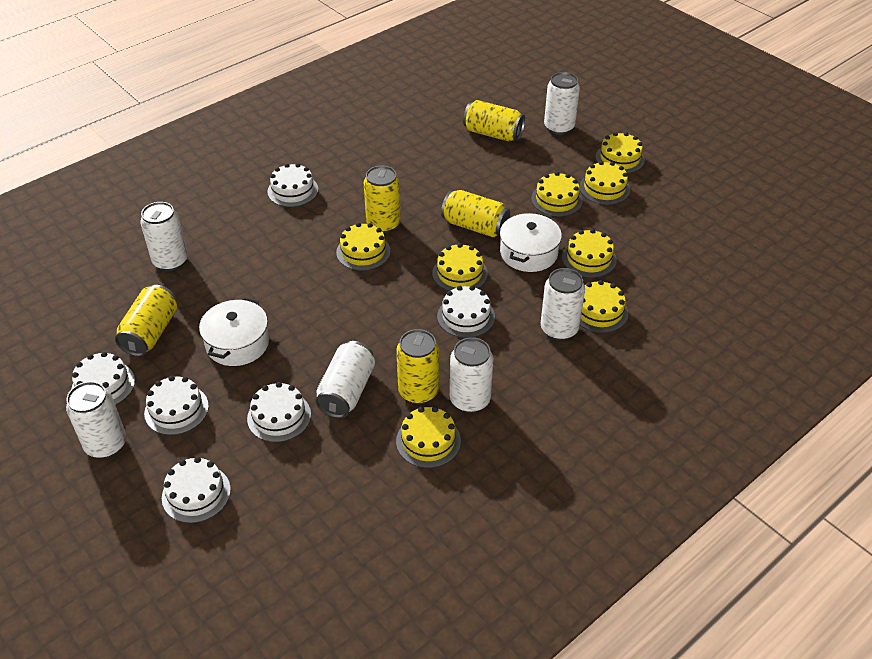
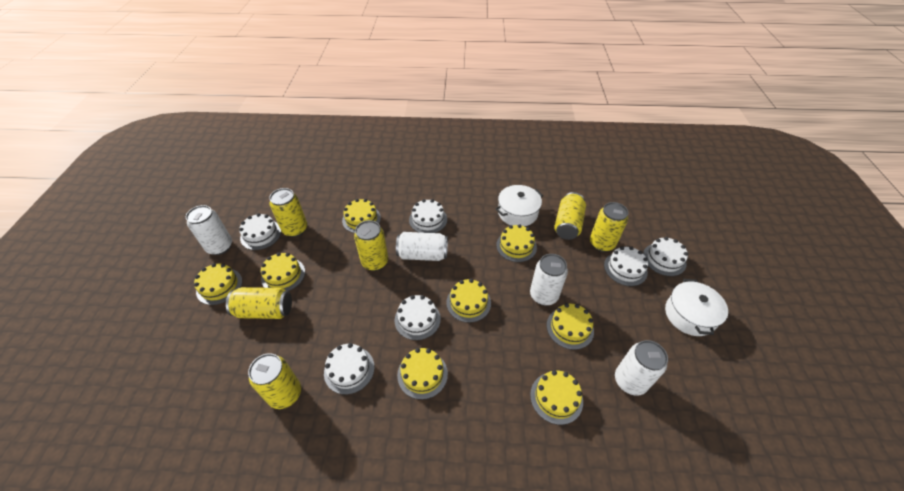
white can: 6 -> 4
yellow can: 5 -> 6

